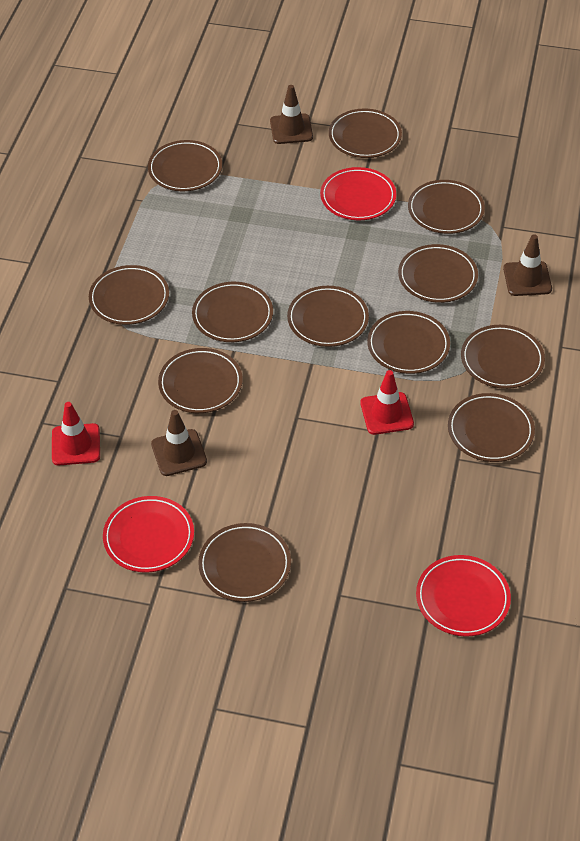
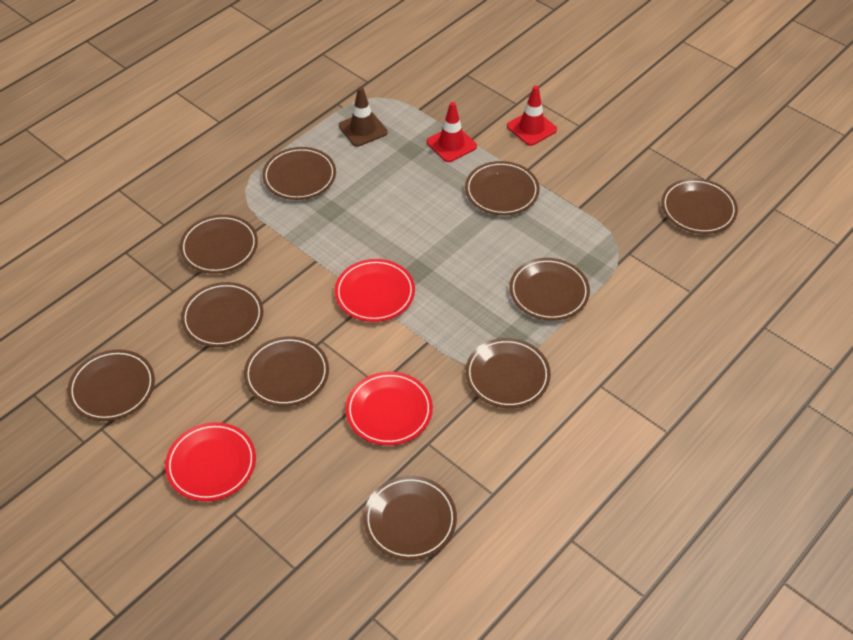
brown plate: 12 -> 10
brown traffic cone: 3 -> 1

